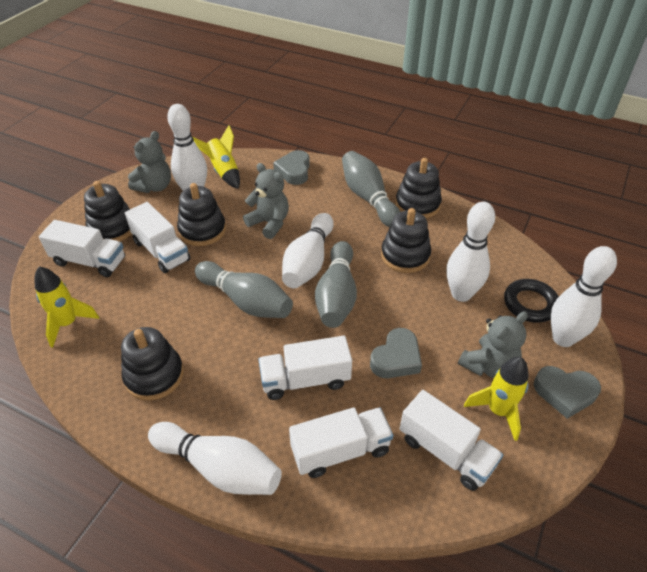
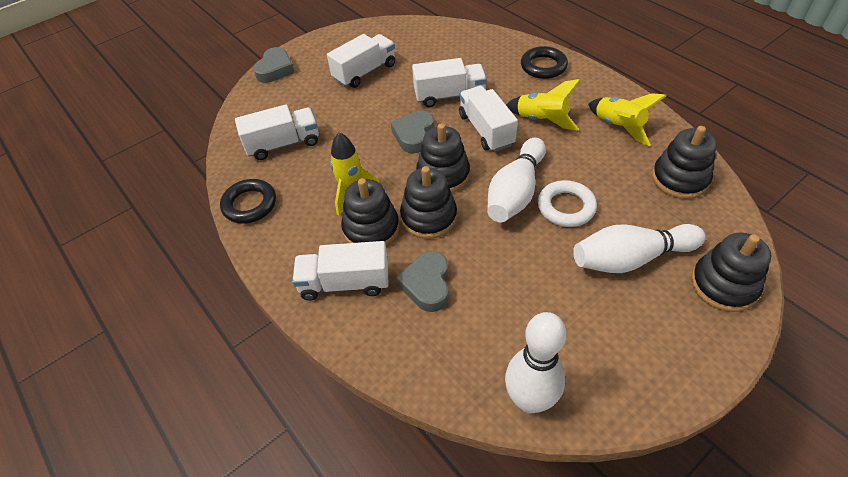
black ring: 1 -> 2
grey bowling pin: 3 -> 0
grey teddy bear: 3 -> 0
white bowling pin: 5 -> 3
white ring: 0 -> 1

